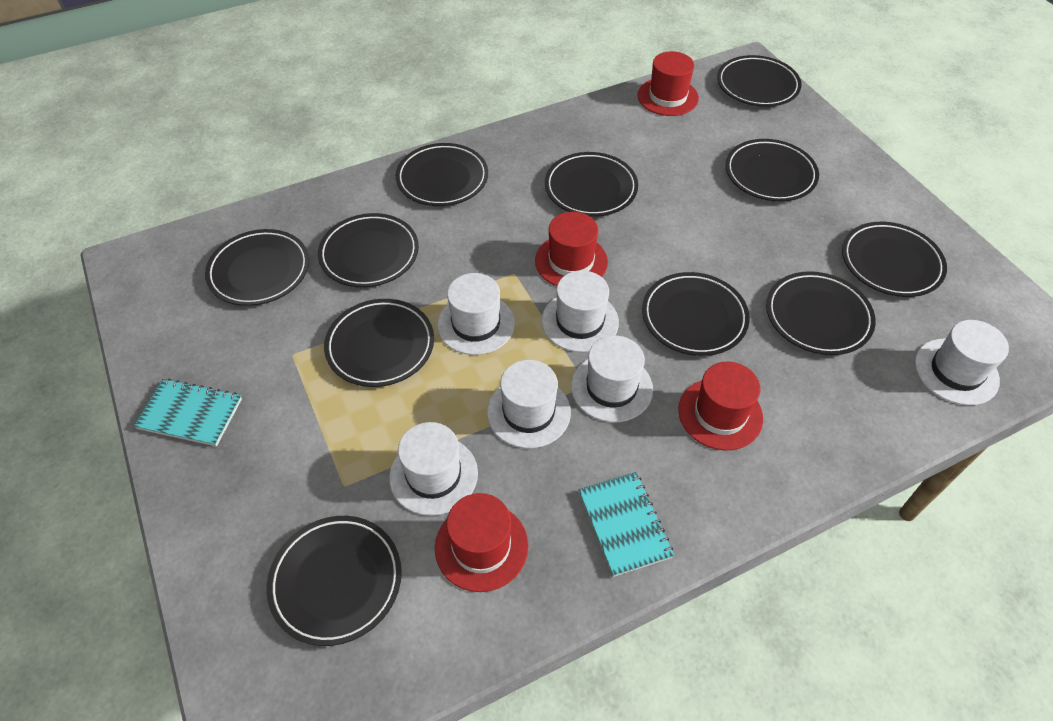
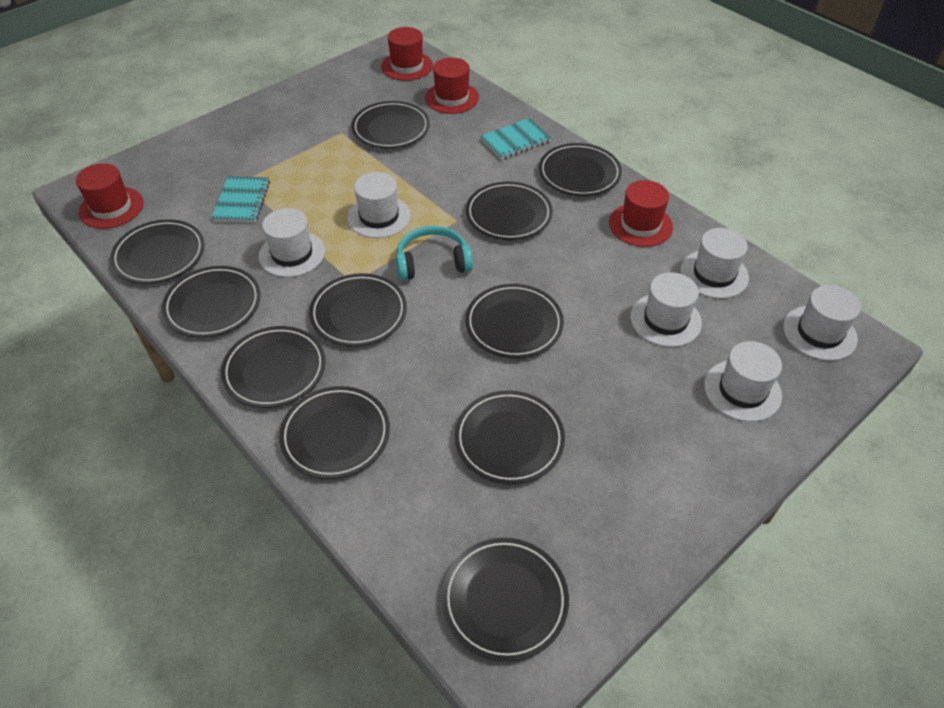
turquoise headphones: 0 -> 1

